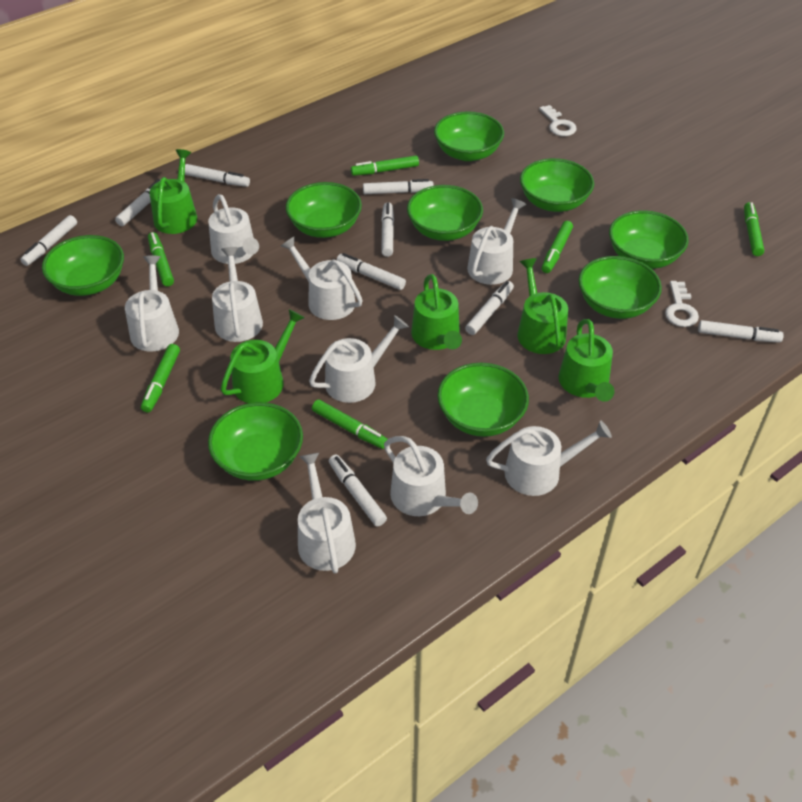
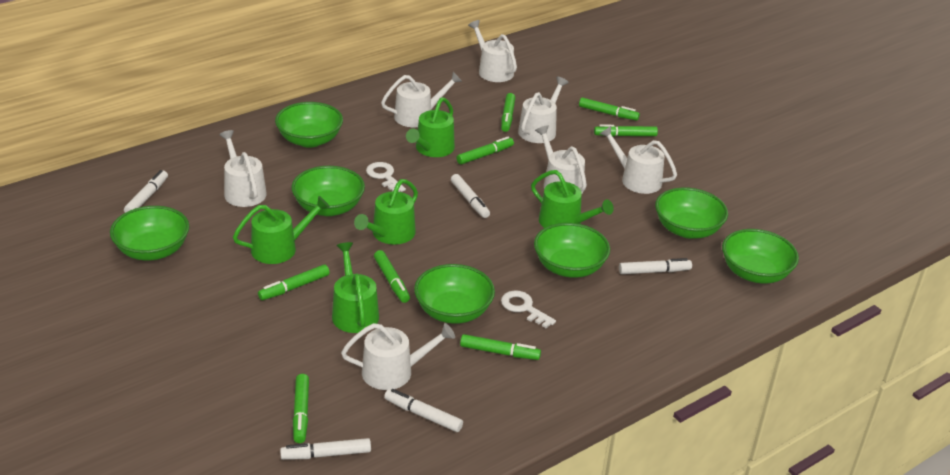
green bowl: 9 -> 7
green marker: 6 -> 8
white marker: 9 -> 5
white watering can: 9 -> 7

